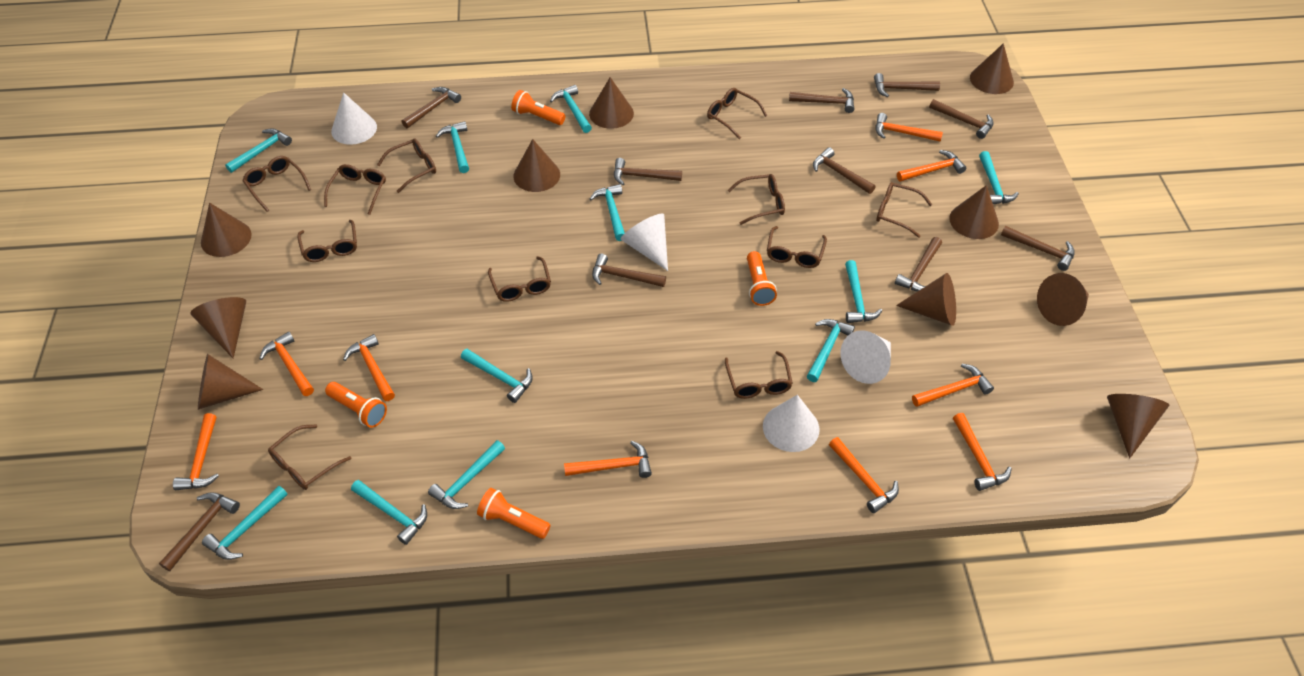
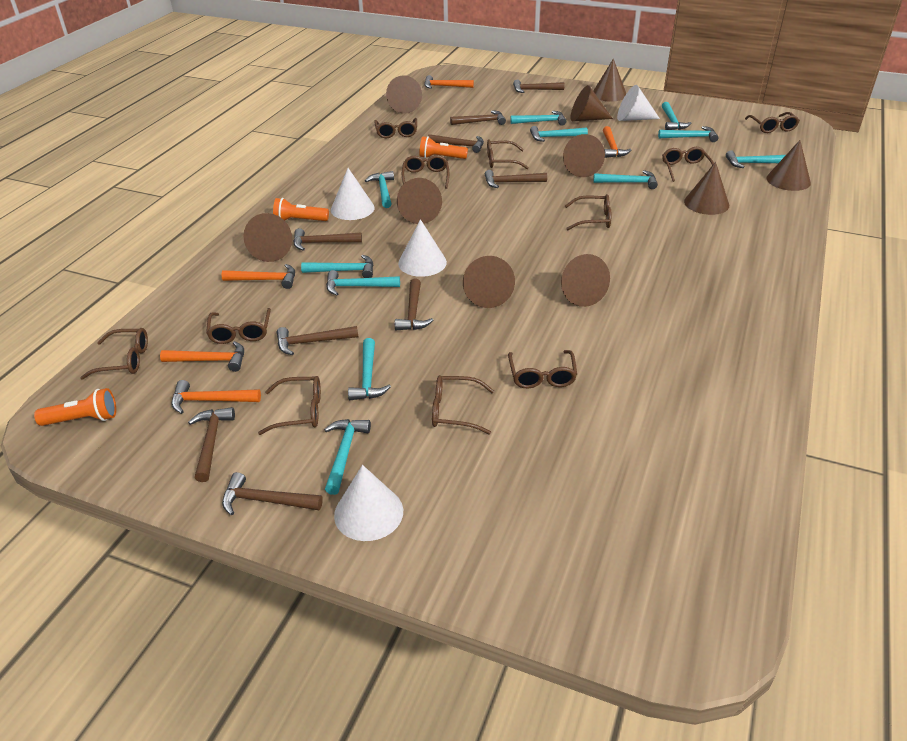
brown hammer: 10 -> 9
orange flashlight: 4 -> 3
orange hammer: 9 -> 5

